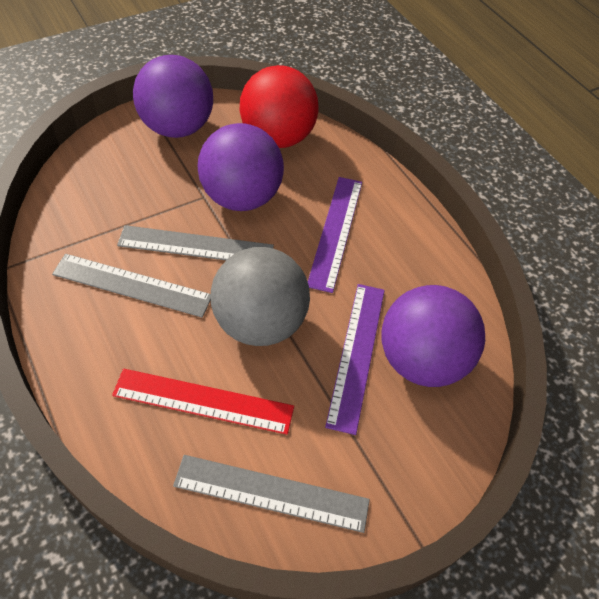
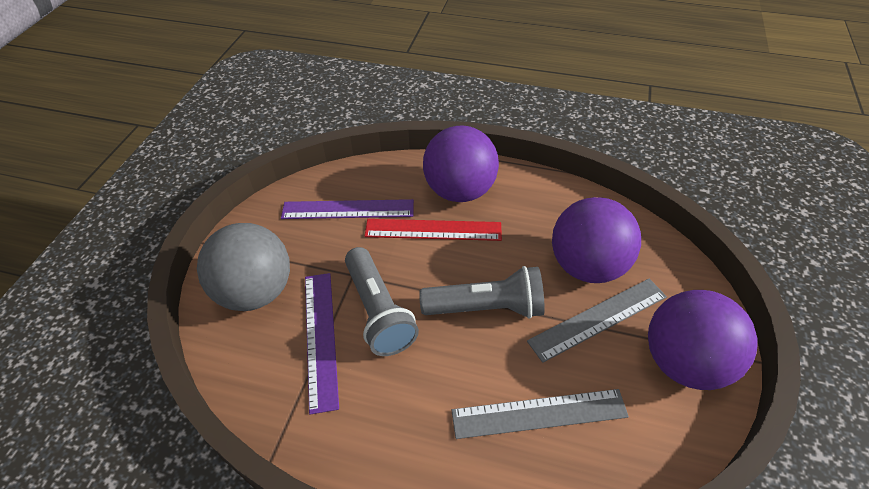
grey flashlight: 0 -> 2
grey ruler: 3 -> 2
red ball: 1 -> 0

